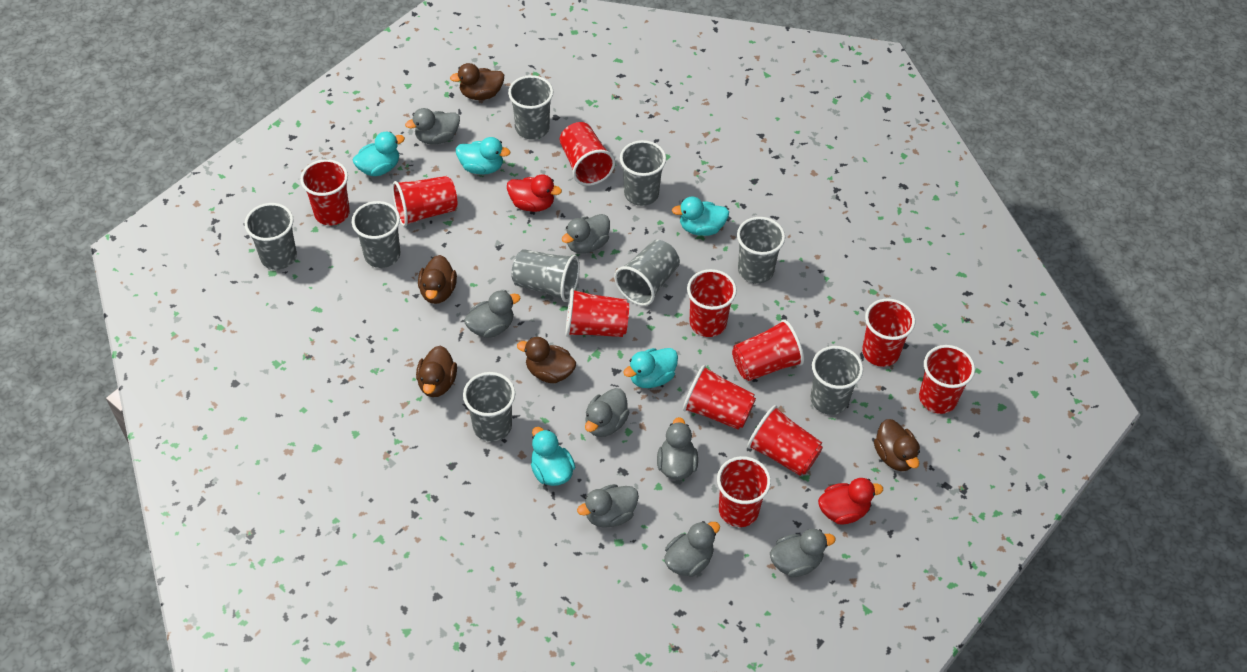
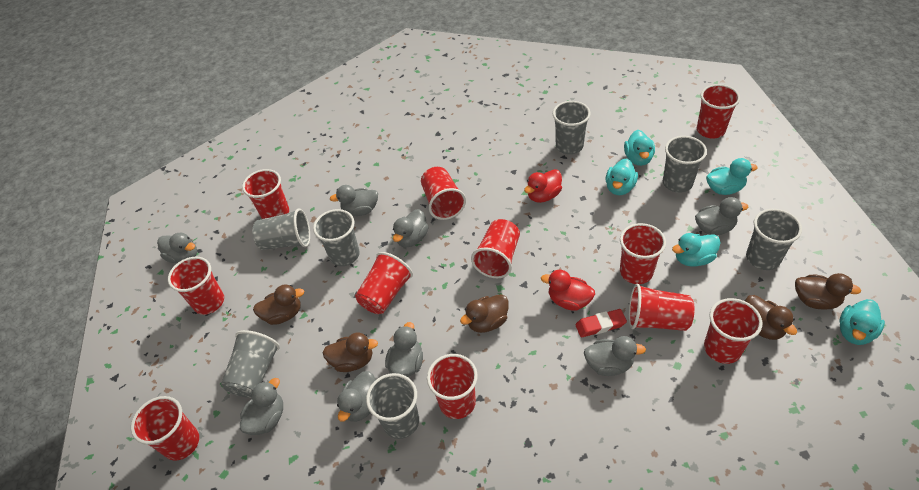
grey cup: 9 -> 7
red eraser: 0 -> 1

